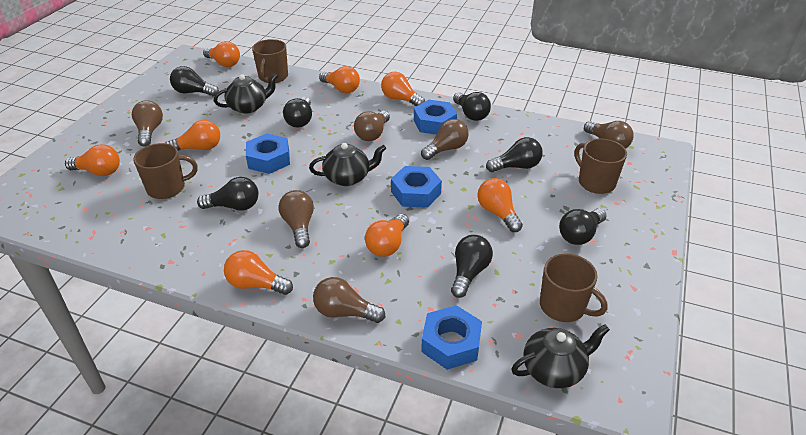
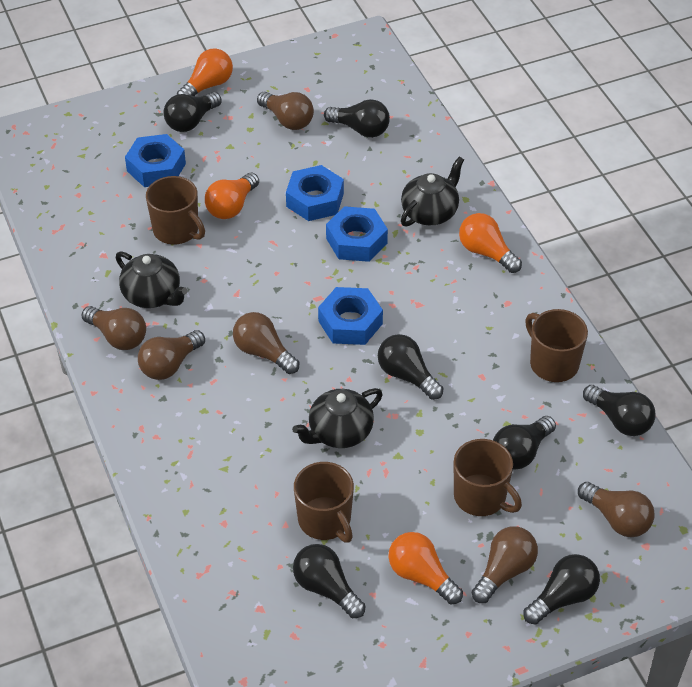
orange light bulb: 8 -> 4

